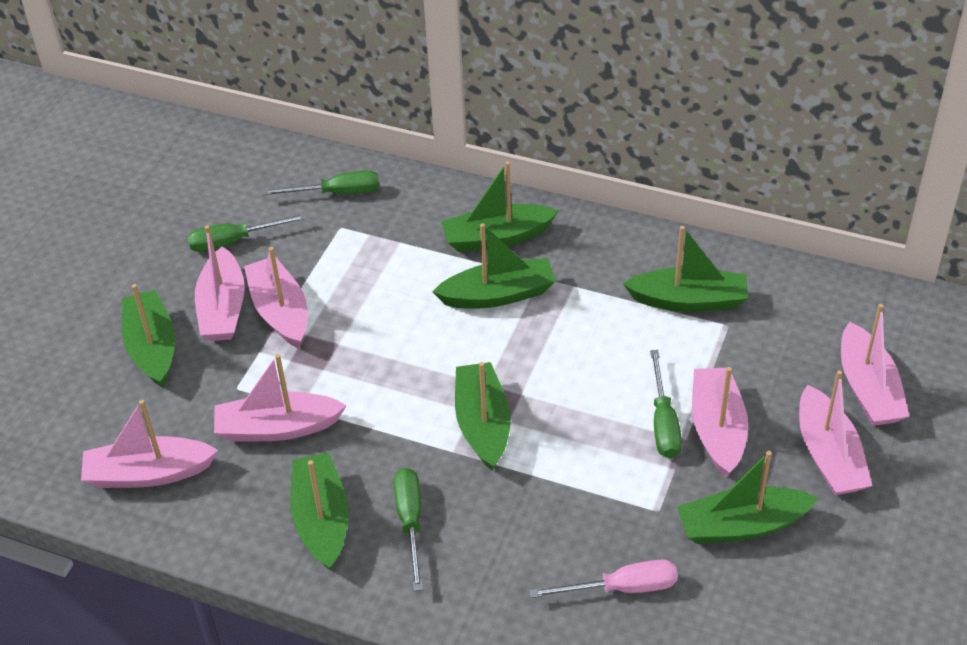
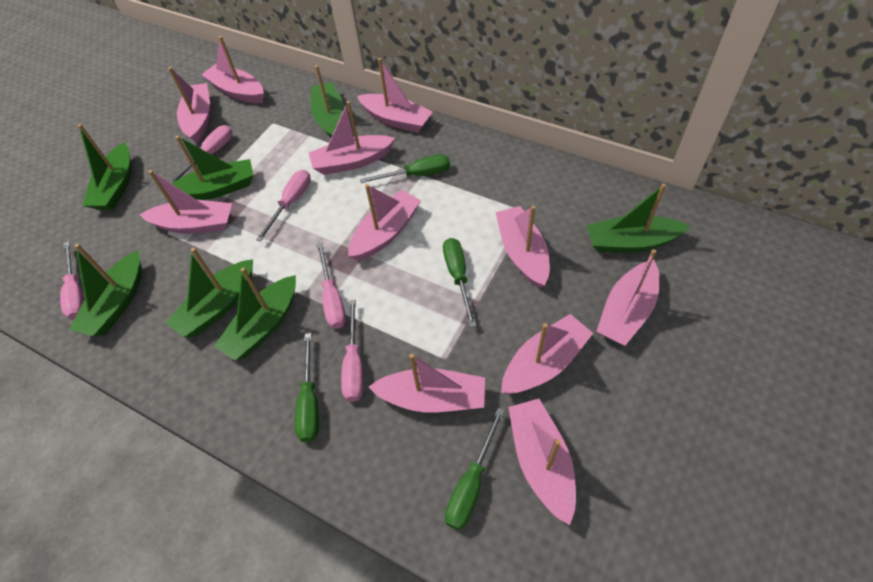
pink boat: 7 -> 11
pink screwdriver: 1 -> 5

